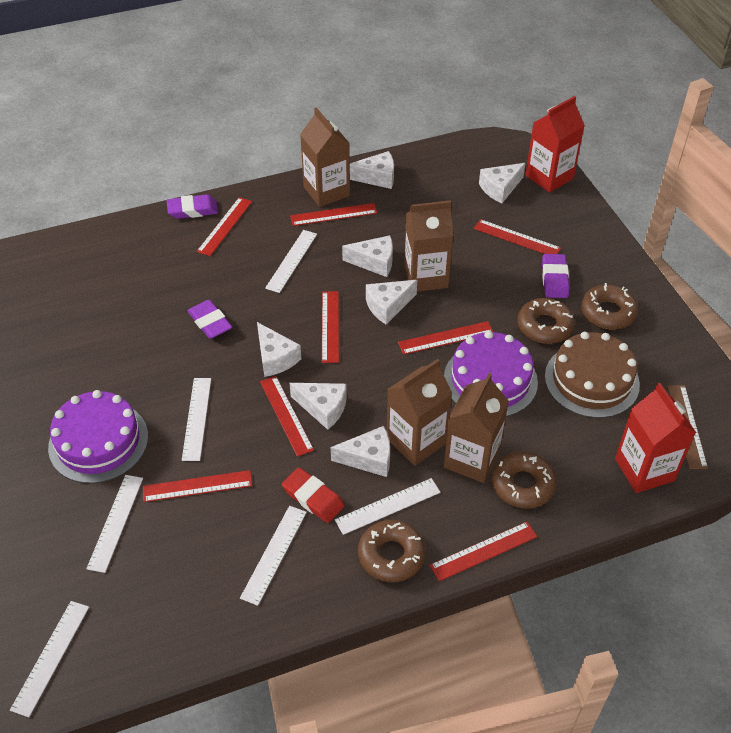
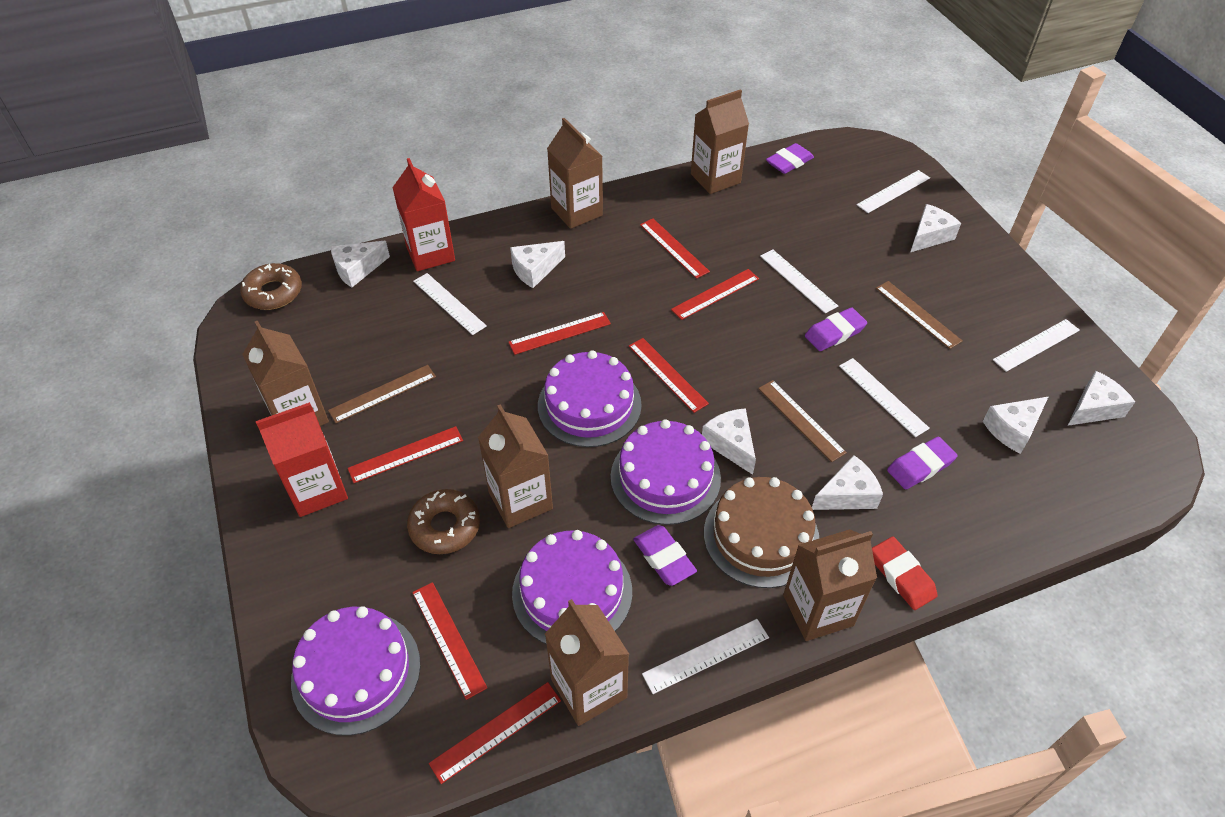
brown carton: 4 -> 6
brown donut: 4 -> 2
brown ruler: 1 -> 3
purple cake: 2 -> 4
purple eraser: 3 -> 4
red ruler: 8 -> 7

